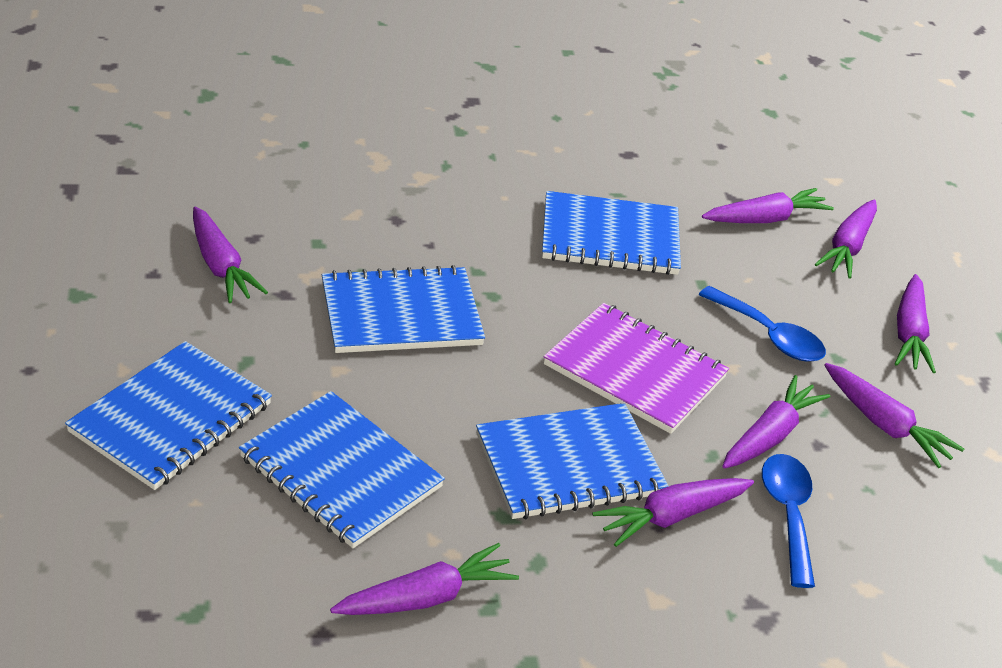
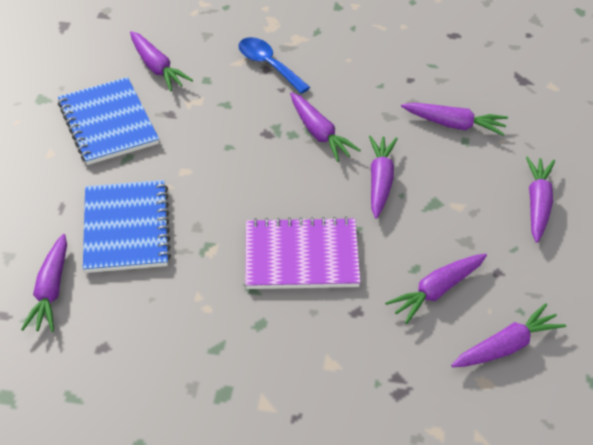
blue notebook: 5 -> 2
blue spoon: 2 -> 1

